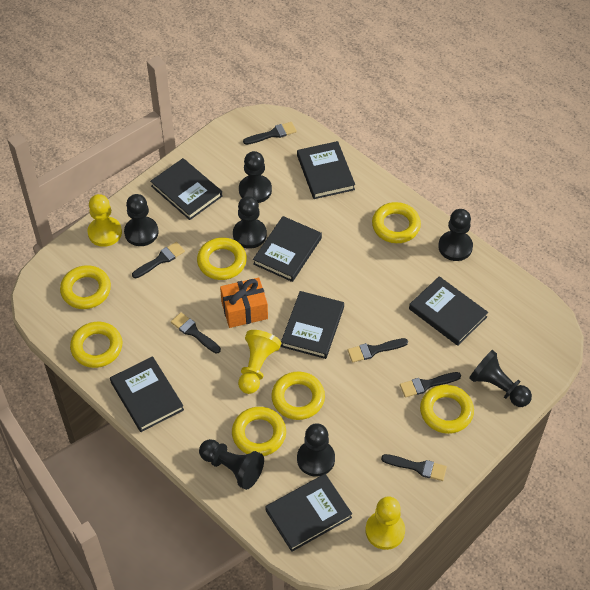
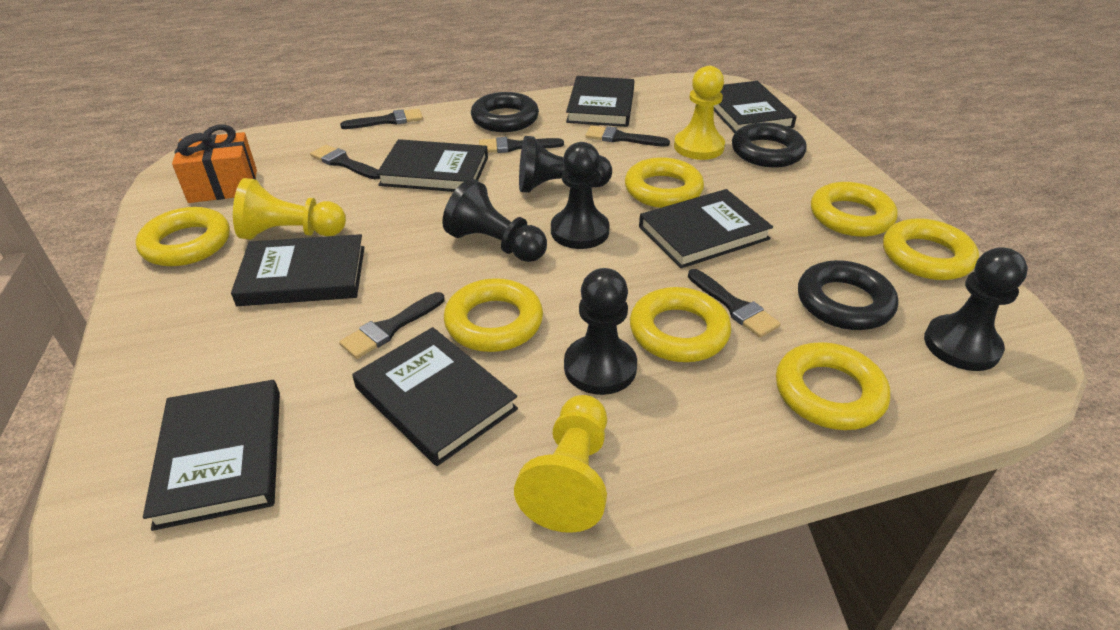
black pawn: 7 -> 5
black ring: 0 -> 3

